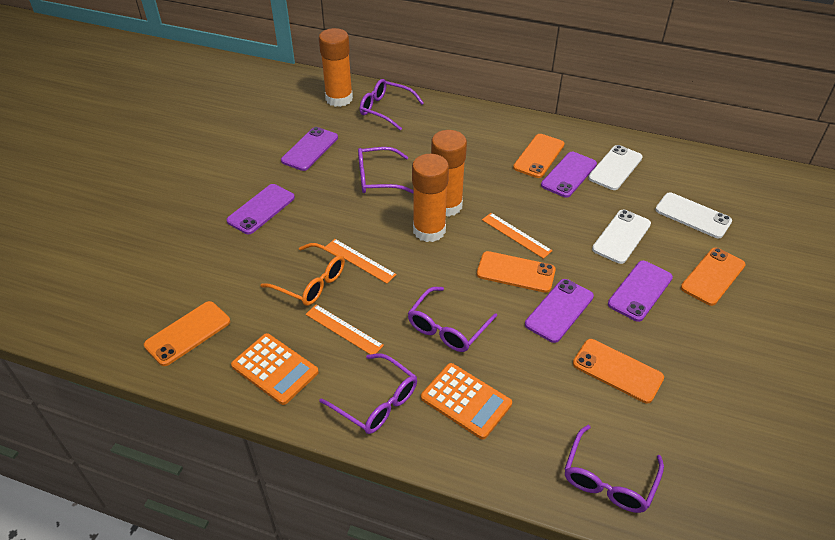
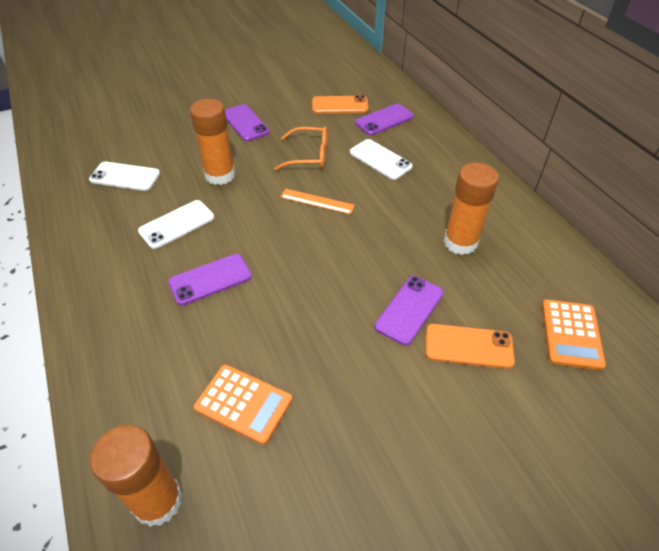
orange phone: 5 -> 2
orange ruler: 3 -> 1
purple glasses: 5 -> 0
purple phone: 5 -> 4

